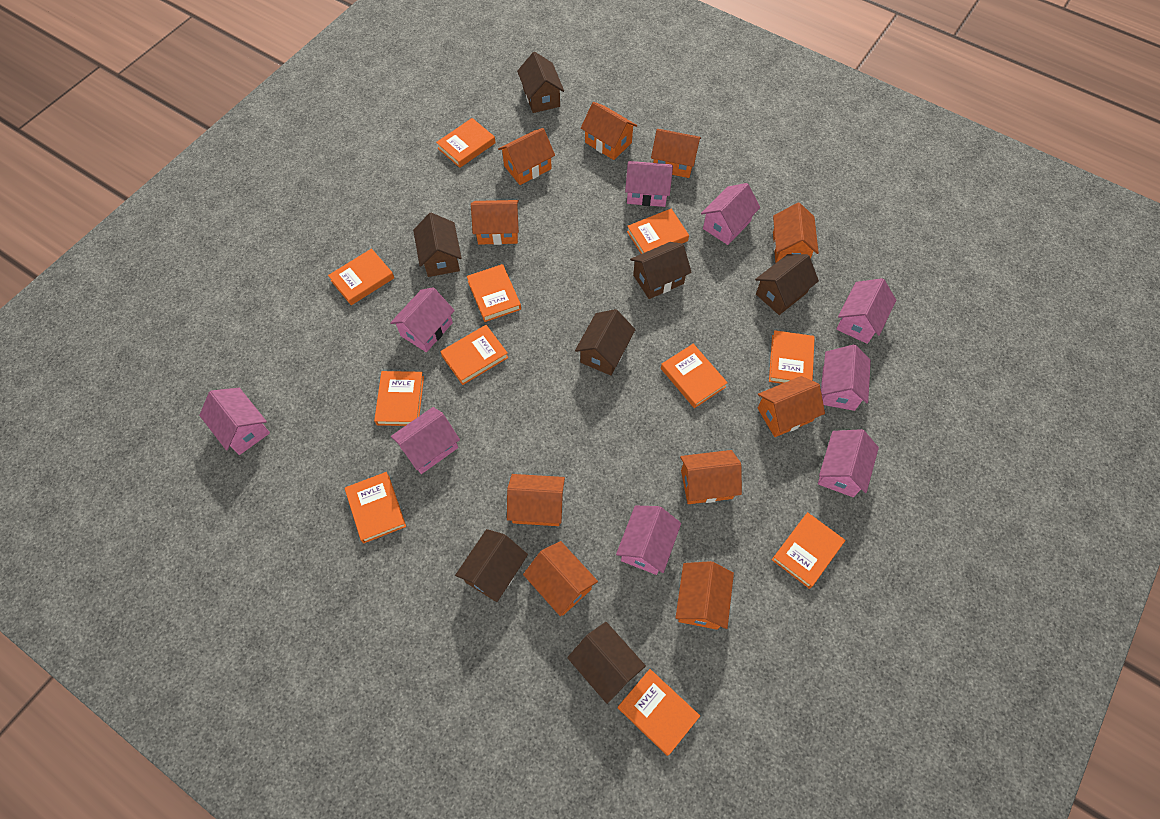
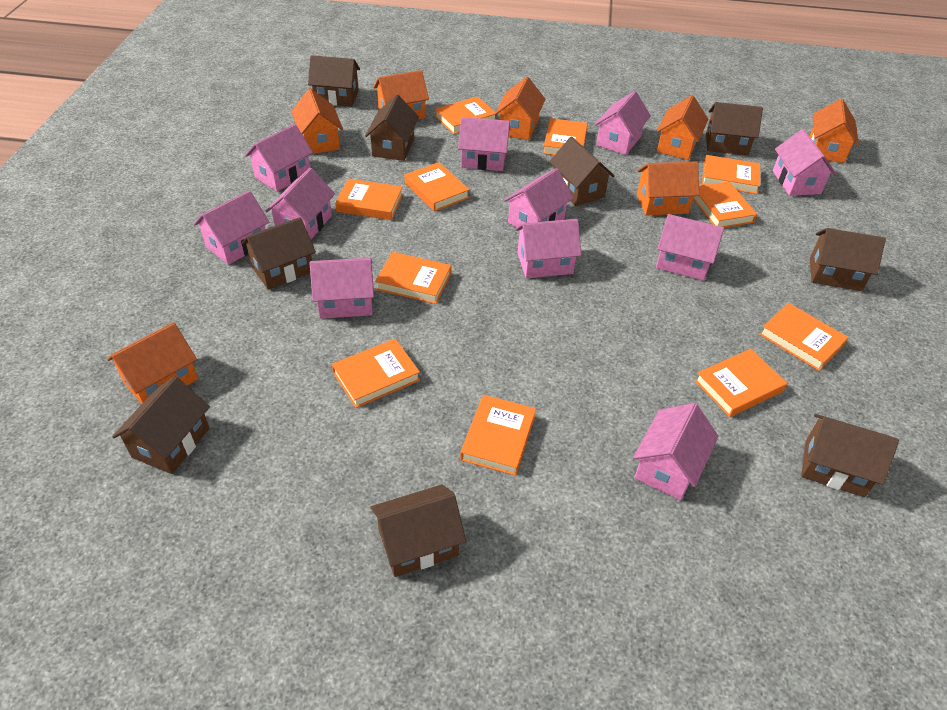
brown house: 7 -> 9
orange house: 10 -> 7
pink house: 9 -> 11

